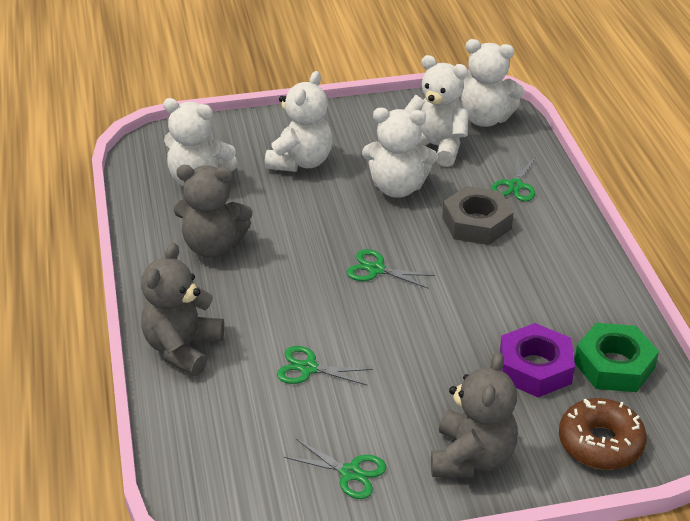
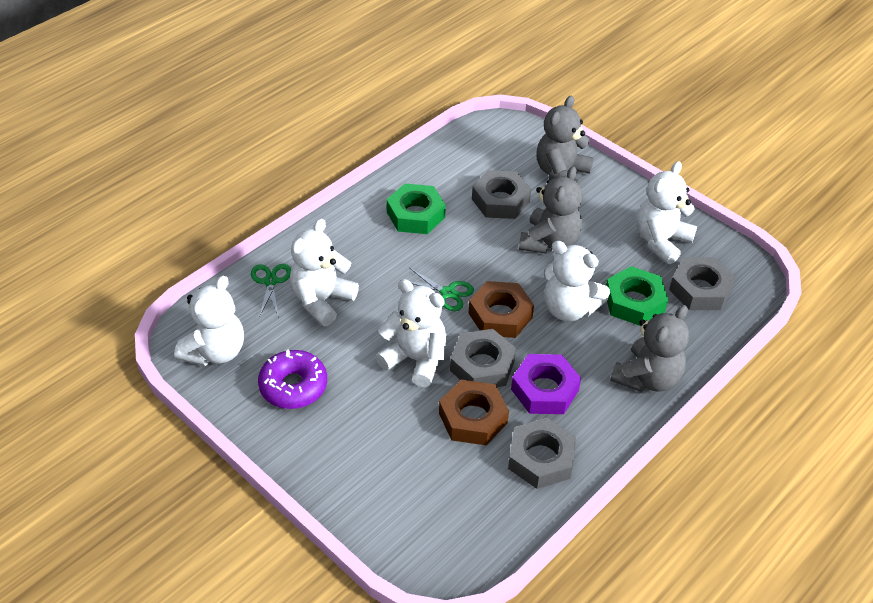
brown donut: 1 -> 0
brown nut: 0 -> 2
green nut: 1 -> 2
green scissors: 4 -> 2
grey nut: 1 -> 4
purple donut: 0 -> 1

